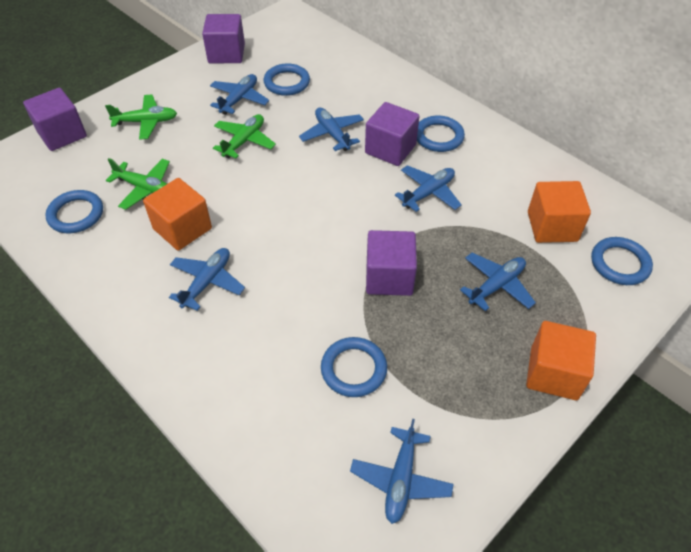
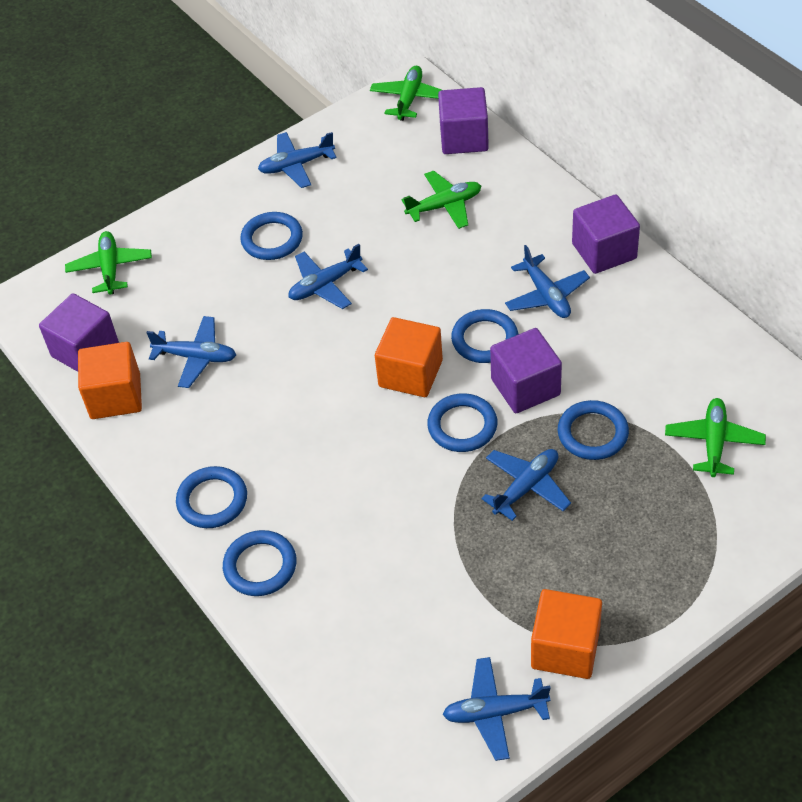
blue ring: 5 -> 6
green plane: 3 -> 4

